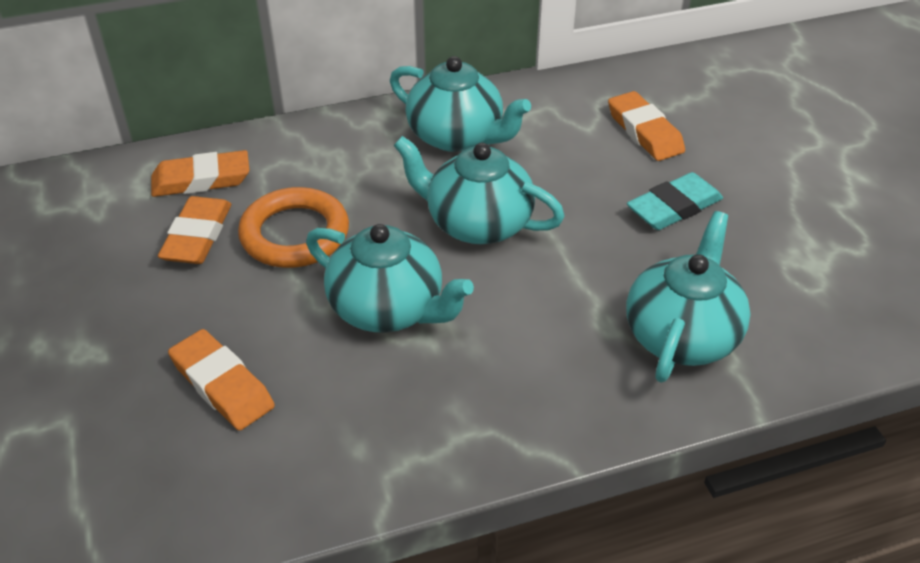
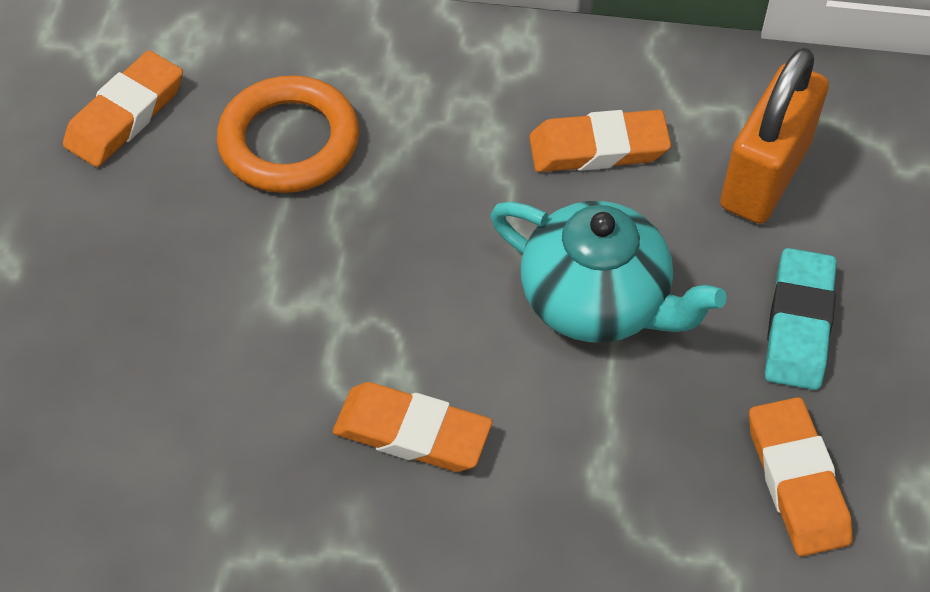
orange padlock: 0 -> 1
turquoise teapot: 4 -> 1

